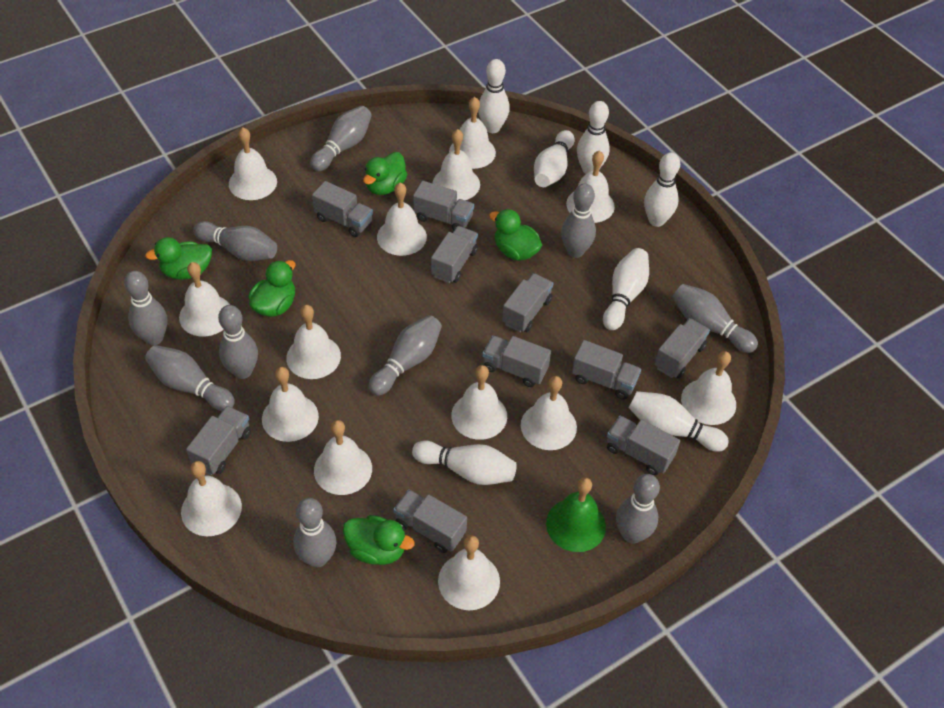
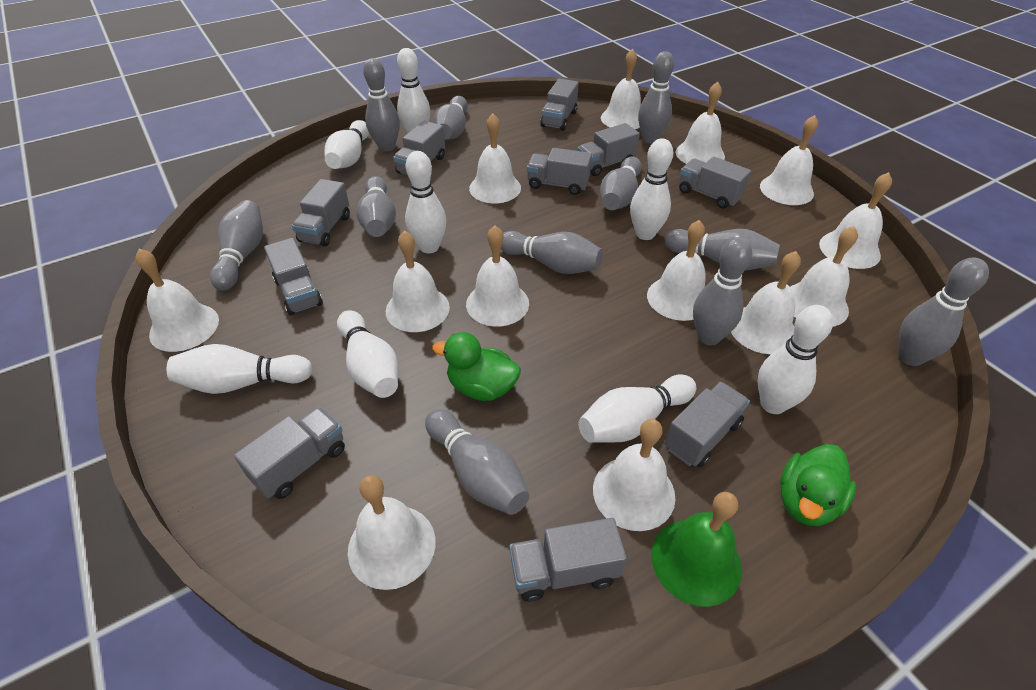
green duck: 5 -> 2
grey bowling pin: 10 -> 11
white bell: 14 -> 13
white bowling pin: 7 -> 8

